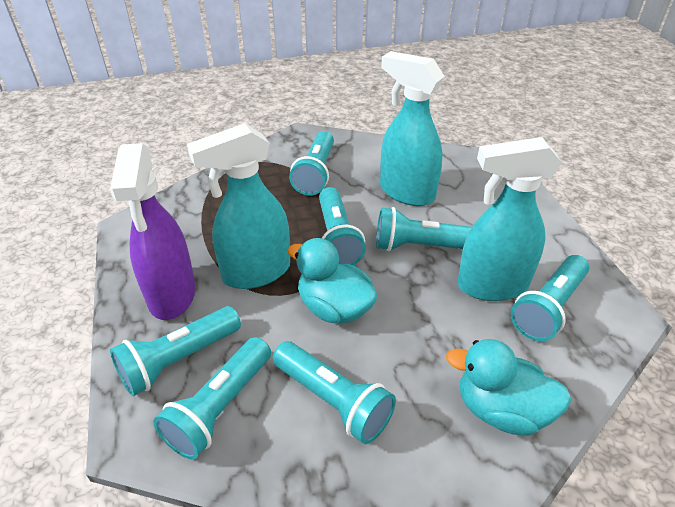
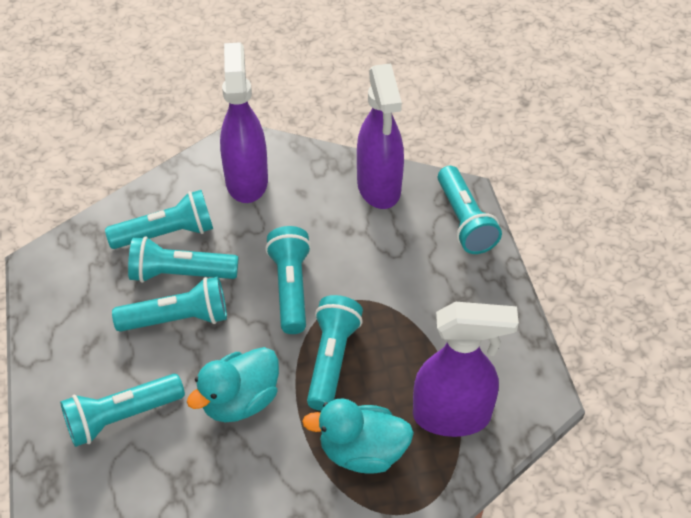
purple spray bottle: 1 -> 3
turquoise spray bottle: 3 -> 0

